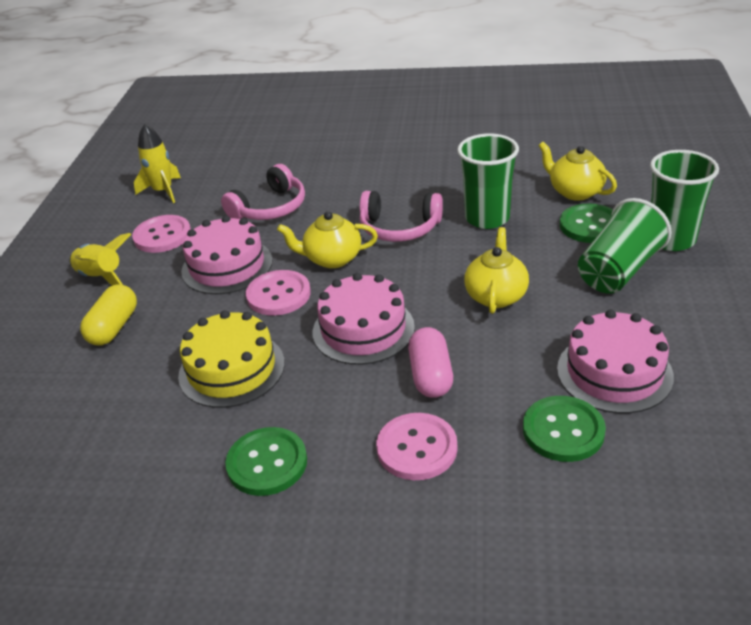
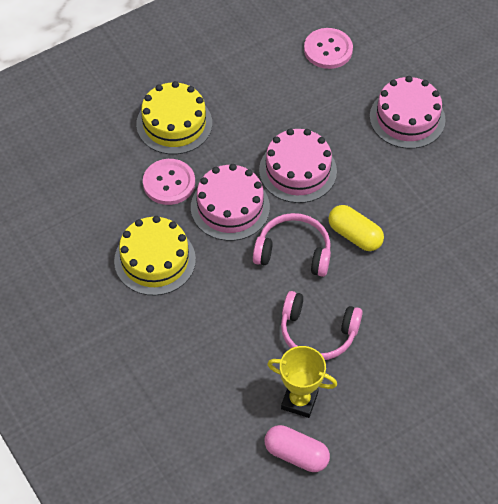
green button: 3 -> 0
green cup: 3 -> 0
pink button: 3 -> 2
yellow cake: 1 -> 2
yellow rocket: 2 -> 0
yellow teapot: 3 -> 0
yellow trophy: 0 -> 1

